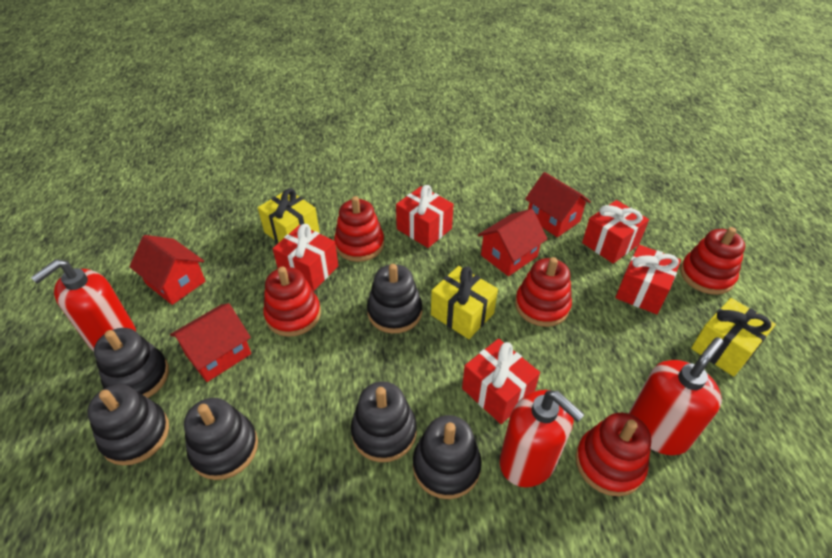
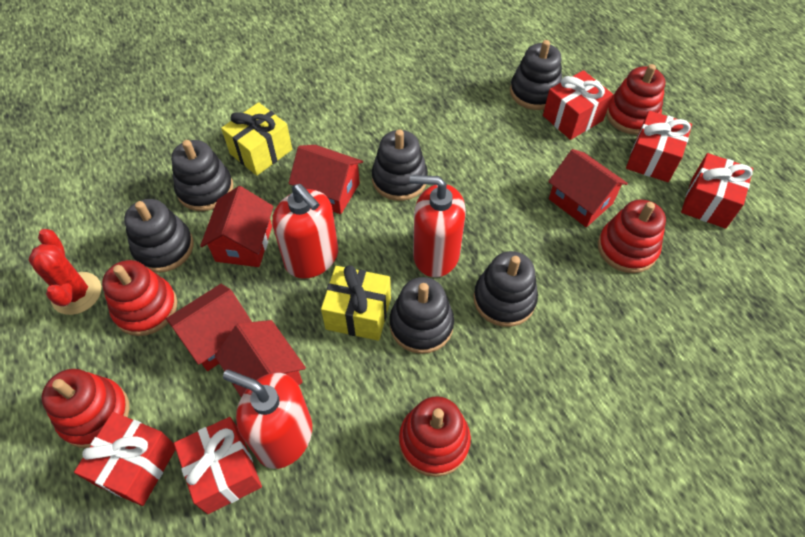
red cactus: 0 -> 1
red house: 4 -> 5
yellow gift: 3 -> 2

